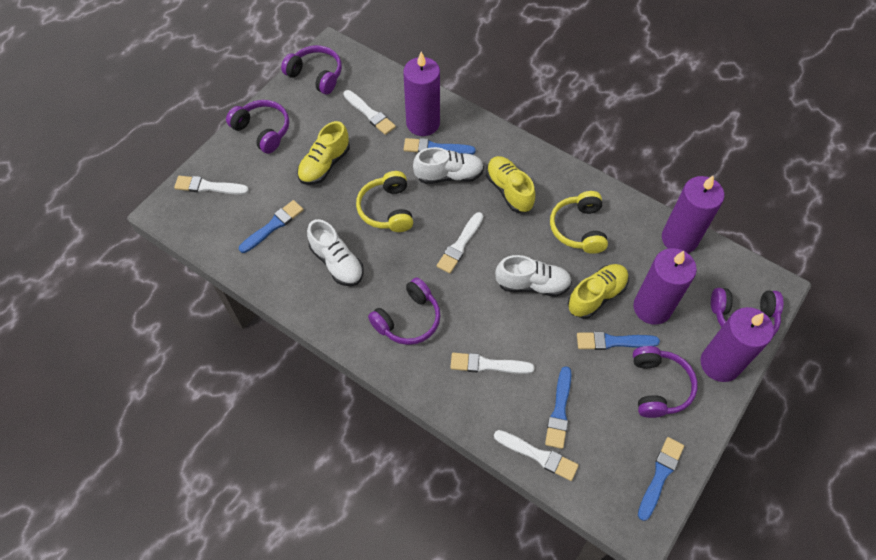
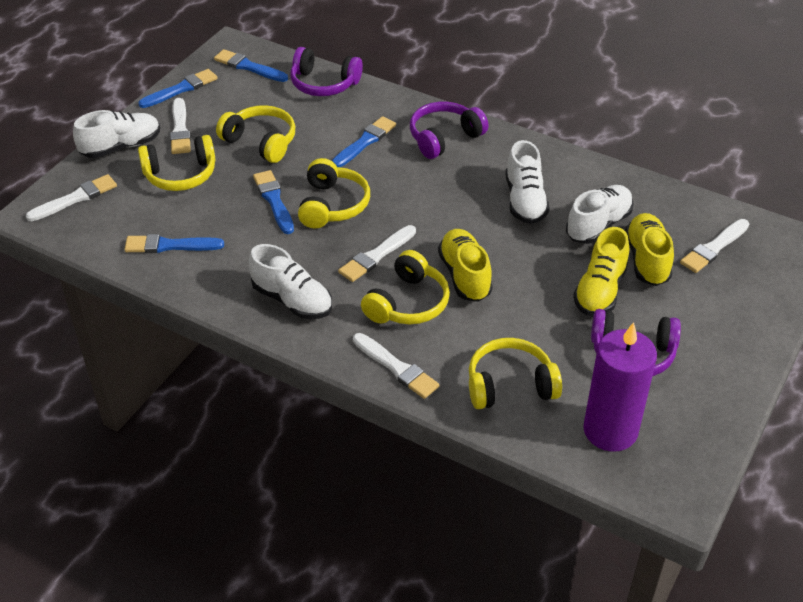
purple candle: 4 -> 1
purple headphones: 5 -> 3
white shoe: 3 -> 4
yellow headphones: 2 -> 5

